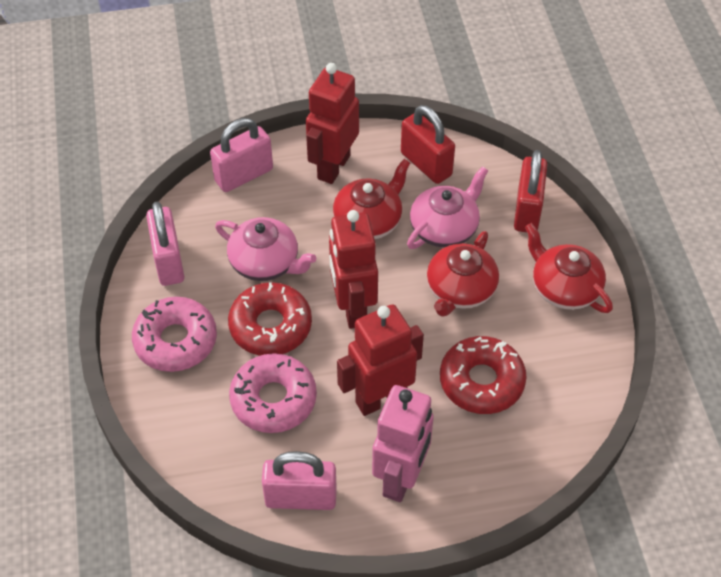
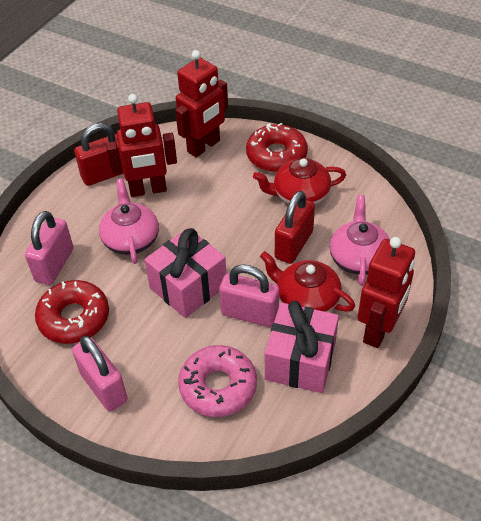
pink donut: 2 -> 1
pink gift: 0 -> 2
pink robot: 1 -> 0
red teapot: 3 -> 2

